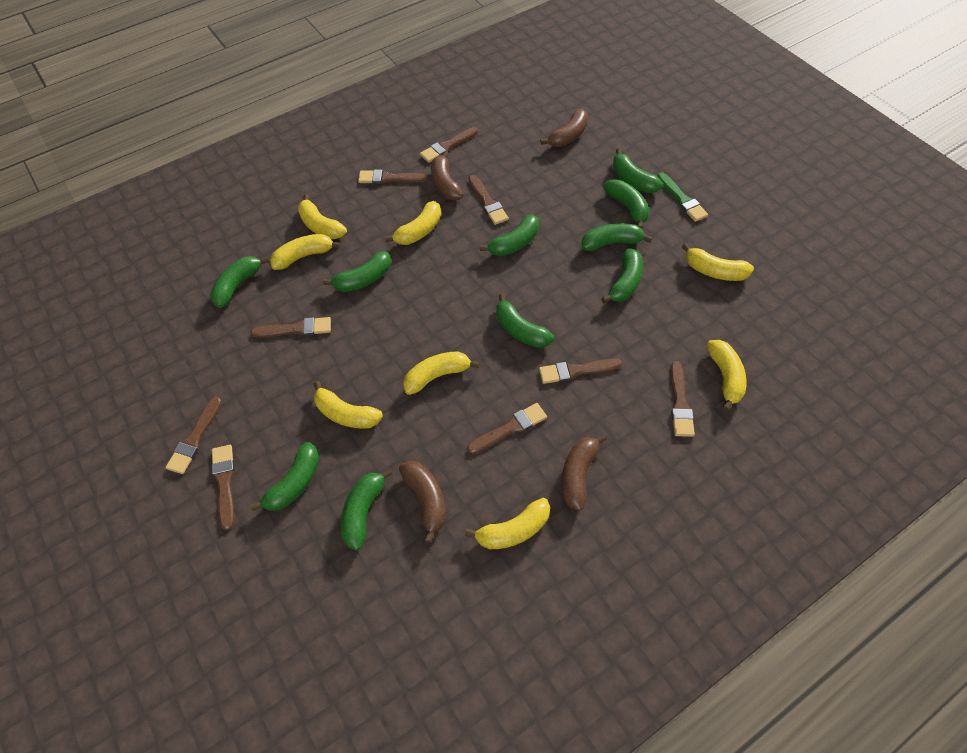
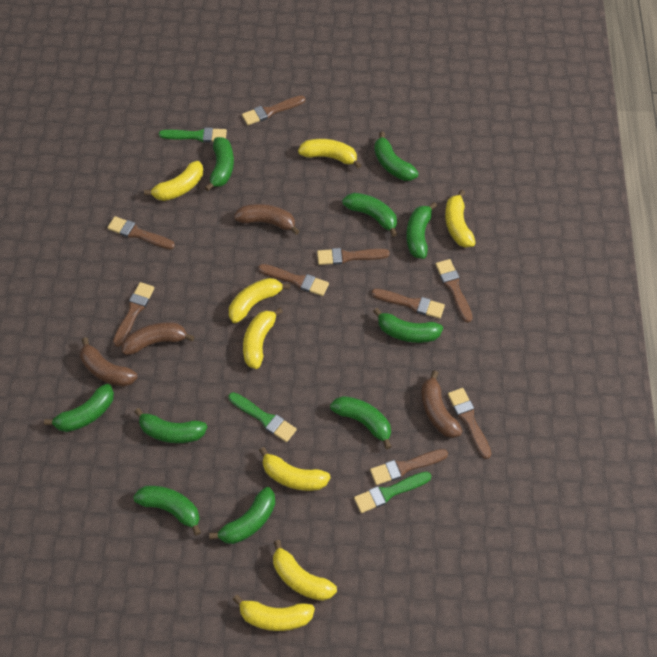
green brush: 1 -> 3

